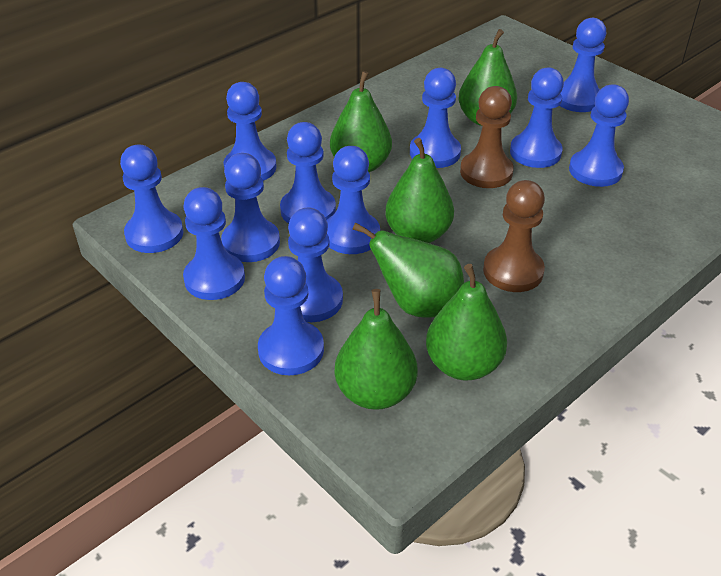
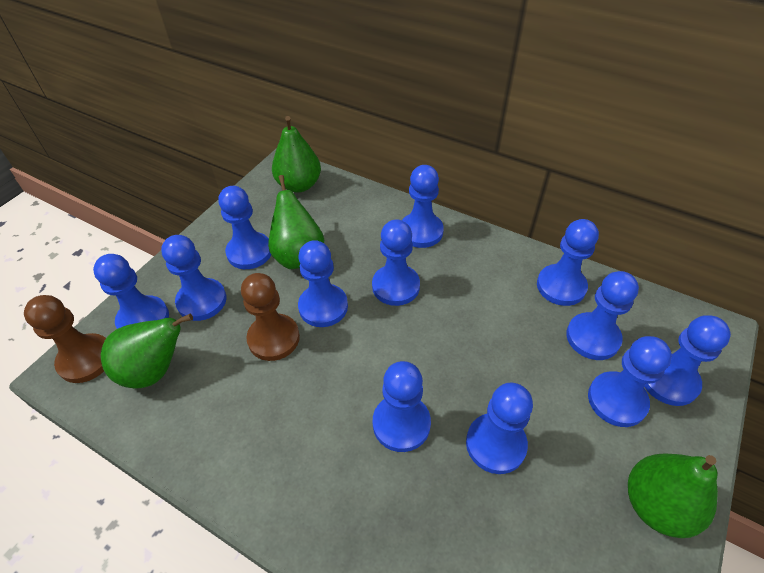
green pear: 6 -> 4

